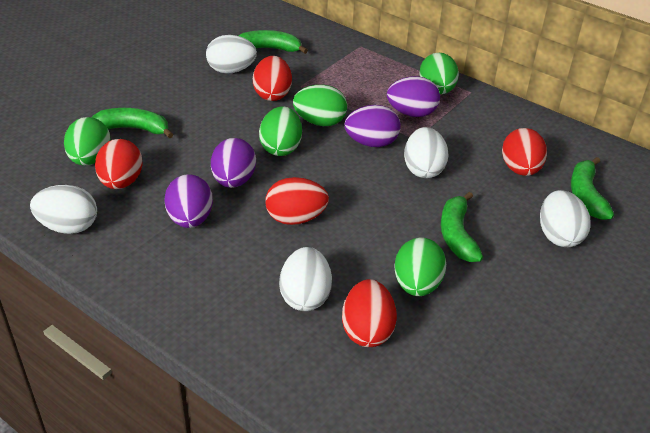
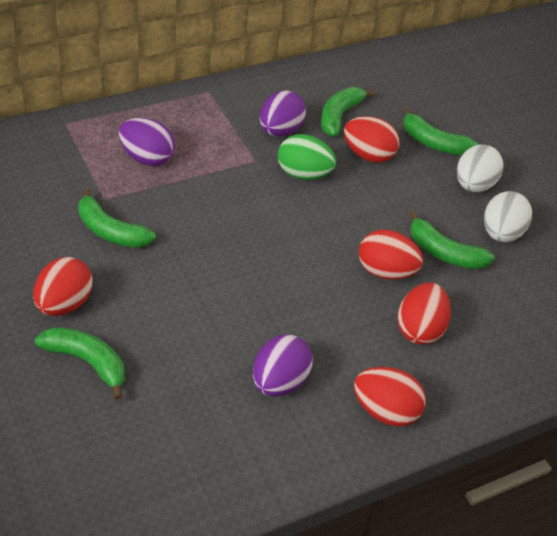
green banana: 4 -> 5
green egg: 5 -> 1
purple egg: 4 -> 3
white egg: 5 -> 2

